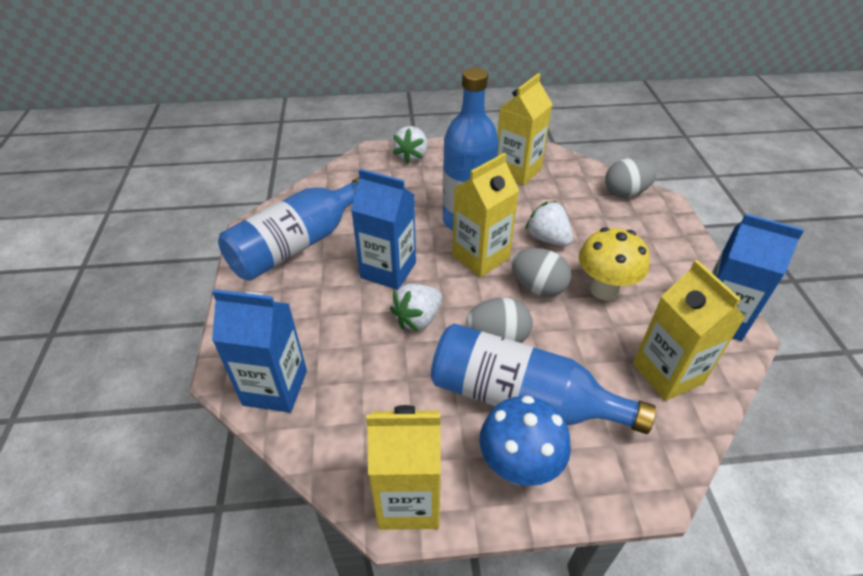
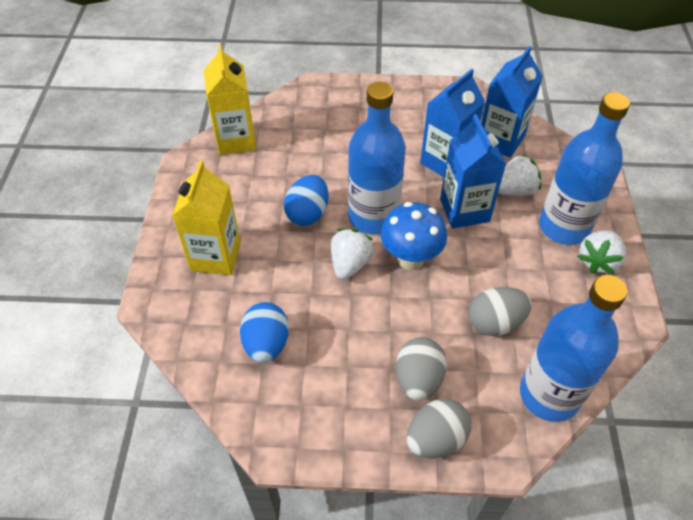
blue egg: 0 -> 2
yellow carton: 4 -> 2
yellow mushroom: 1 -> 0

